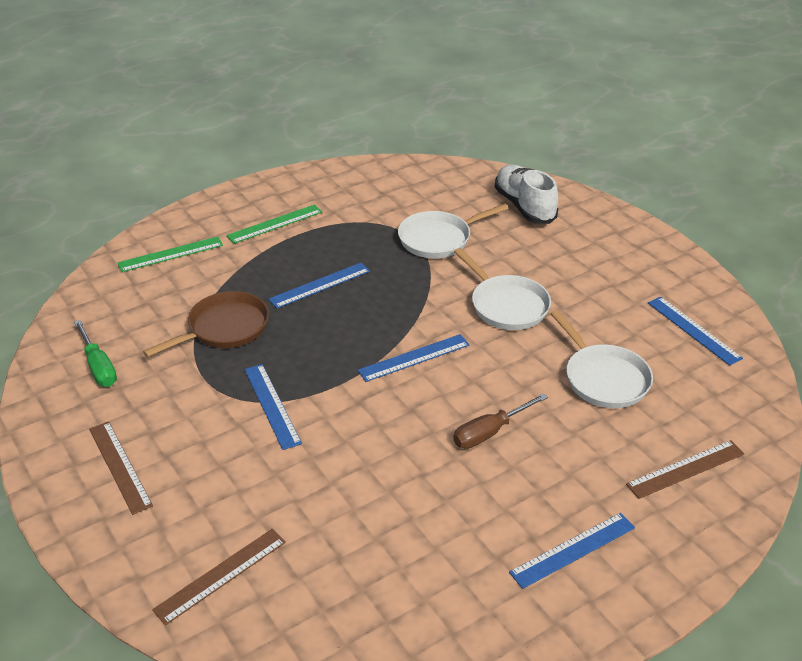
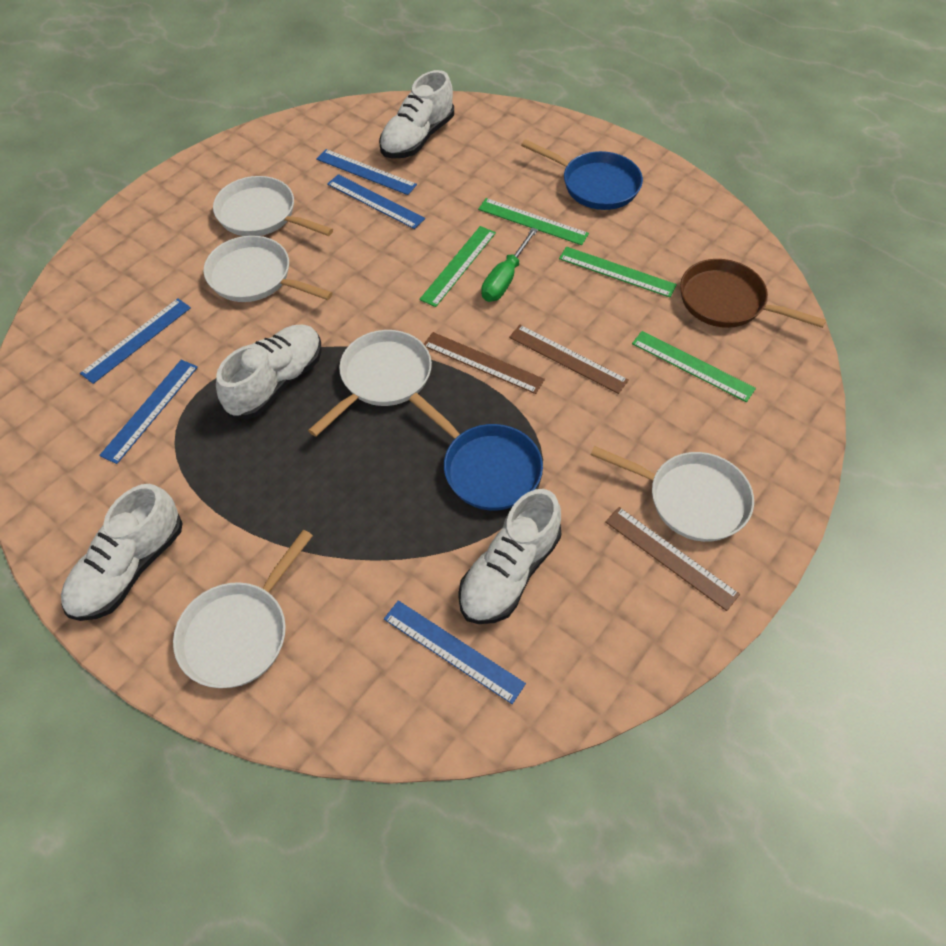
blue pan: 0 -> 2
brown screwdriver: 1 -> 0
green ruler: 2 -> 4
white pan: 3 -> 5
white shoe: 1 -> 4

